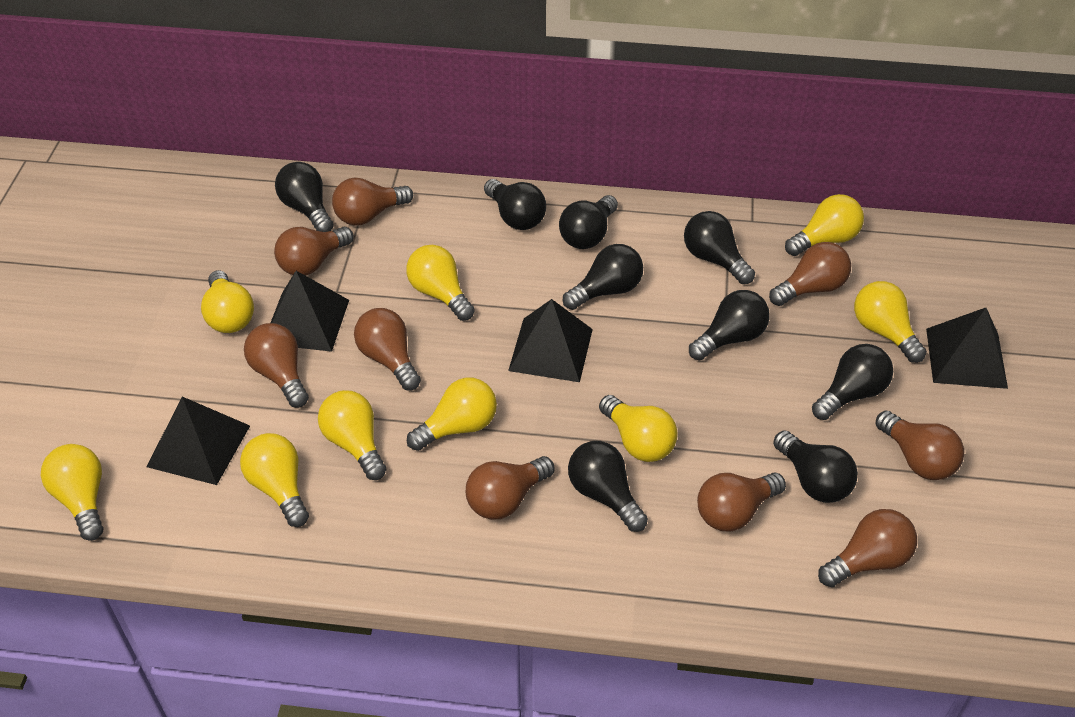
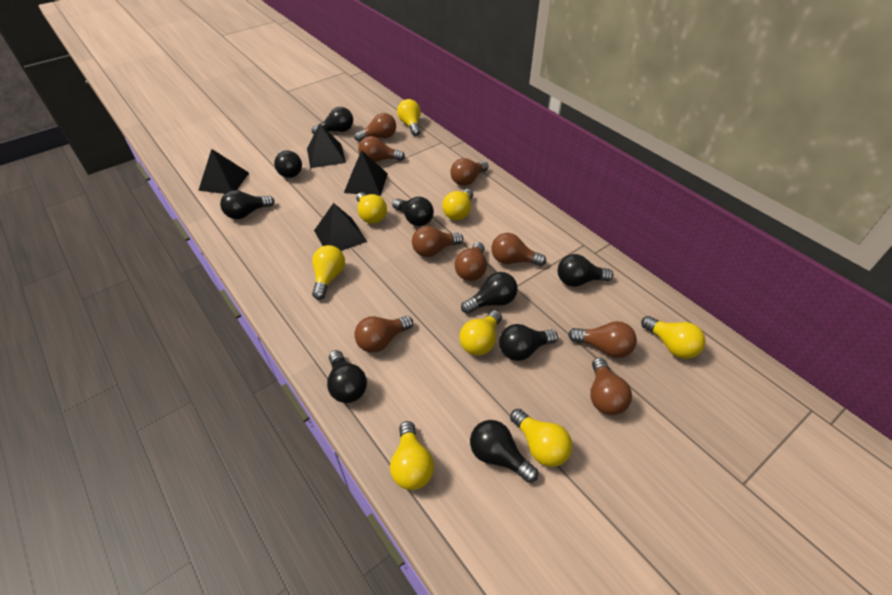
yellow light bulb: 9 -> 8

